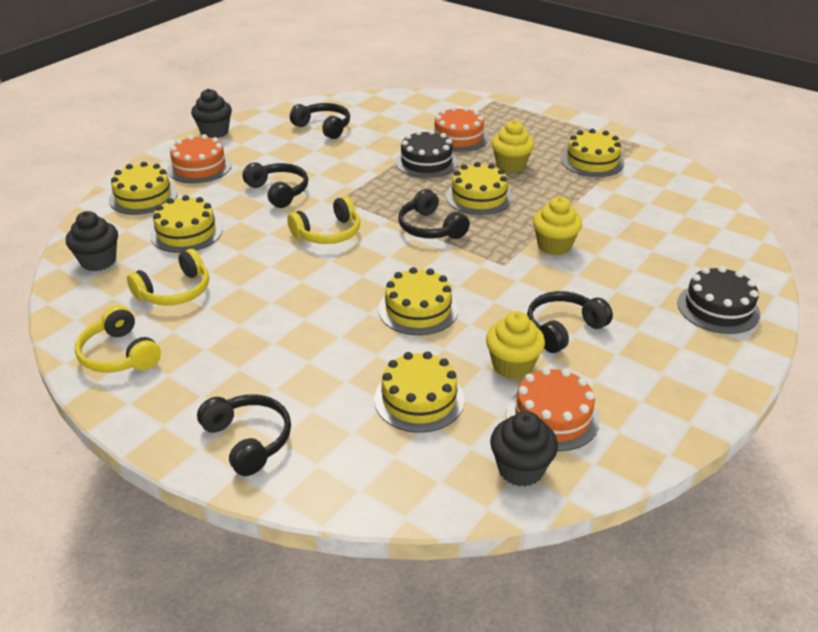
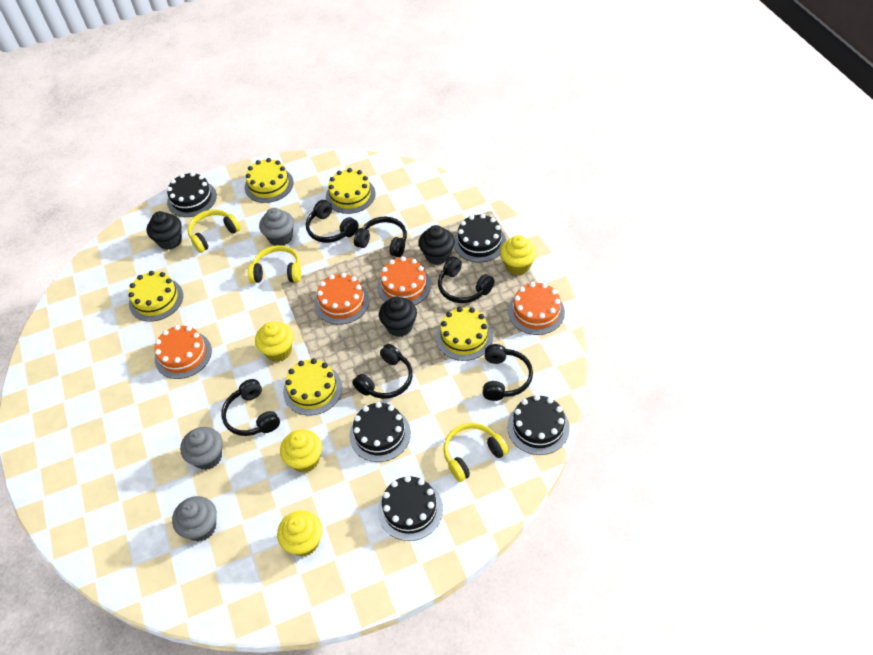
black cake: 2 -> 5
black headphones: 5 -> 6
grey cupcake: 0 -> 3
orange cake: 3 -> 4
yellow cake: 6 -> 5
yellow cupcake: 3 -> 4

